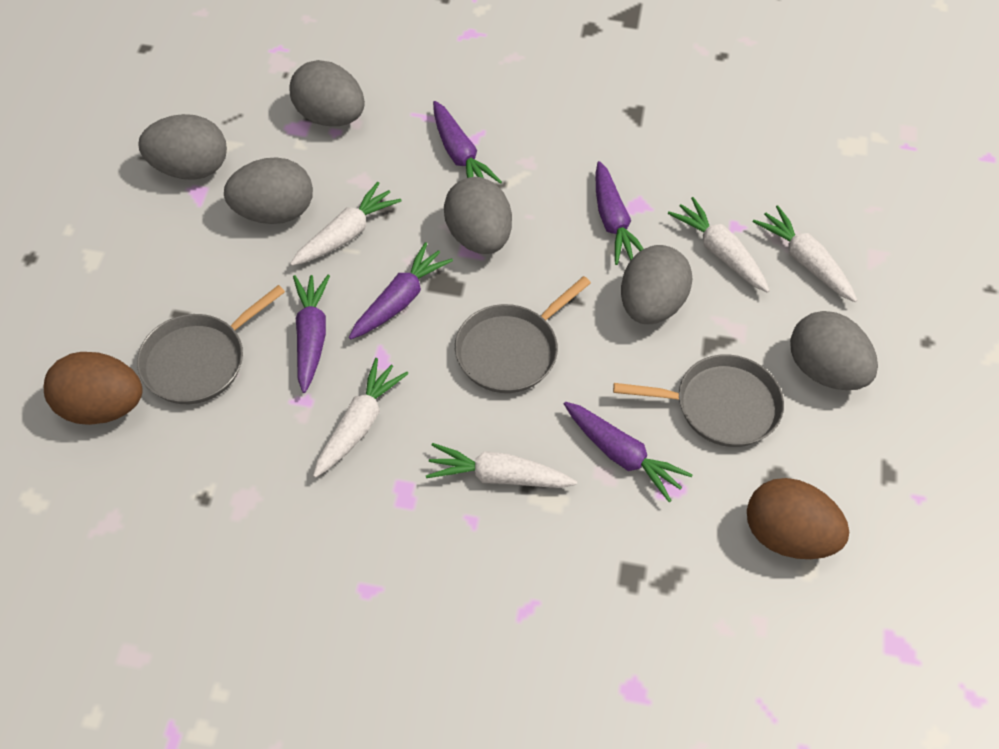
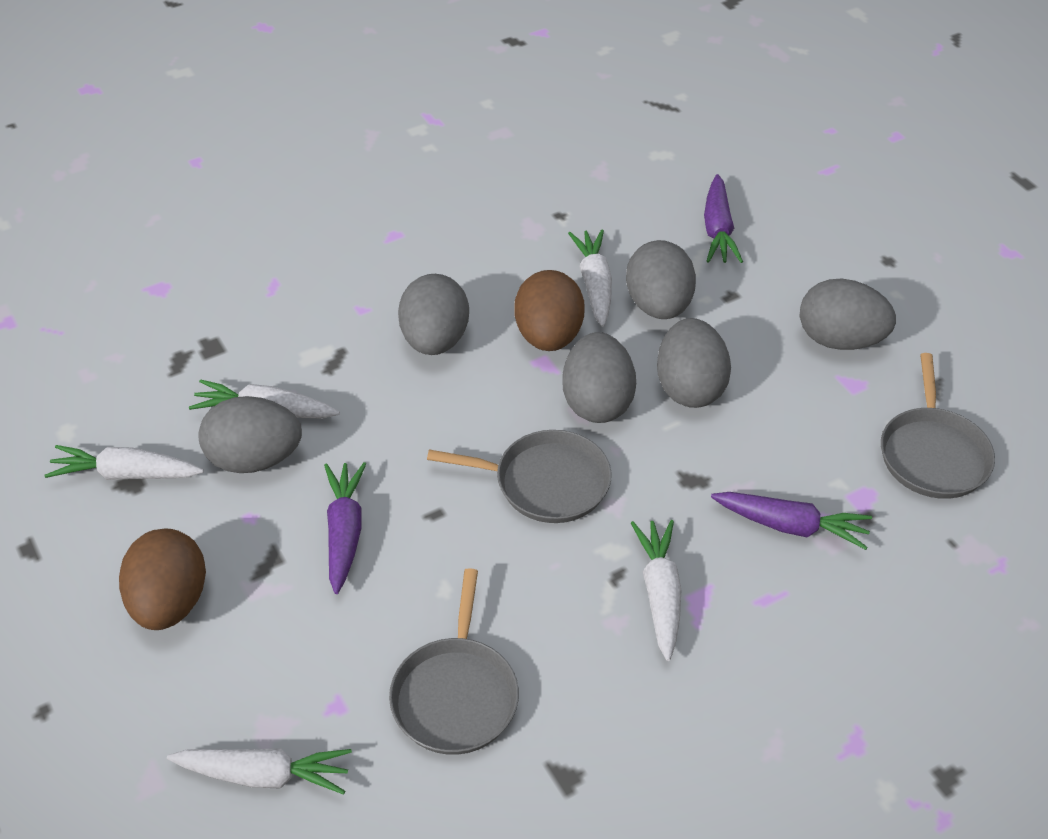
purple carrot: 5 -> 3

